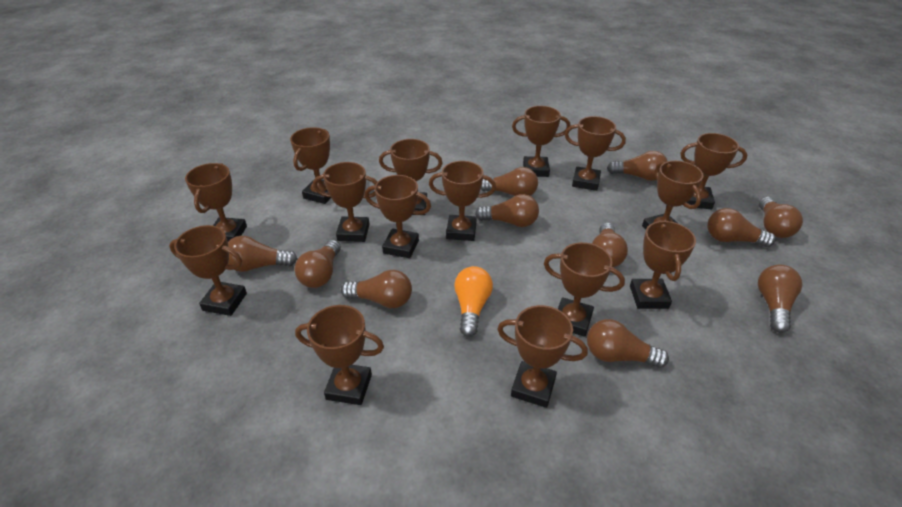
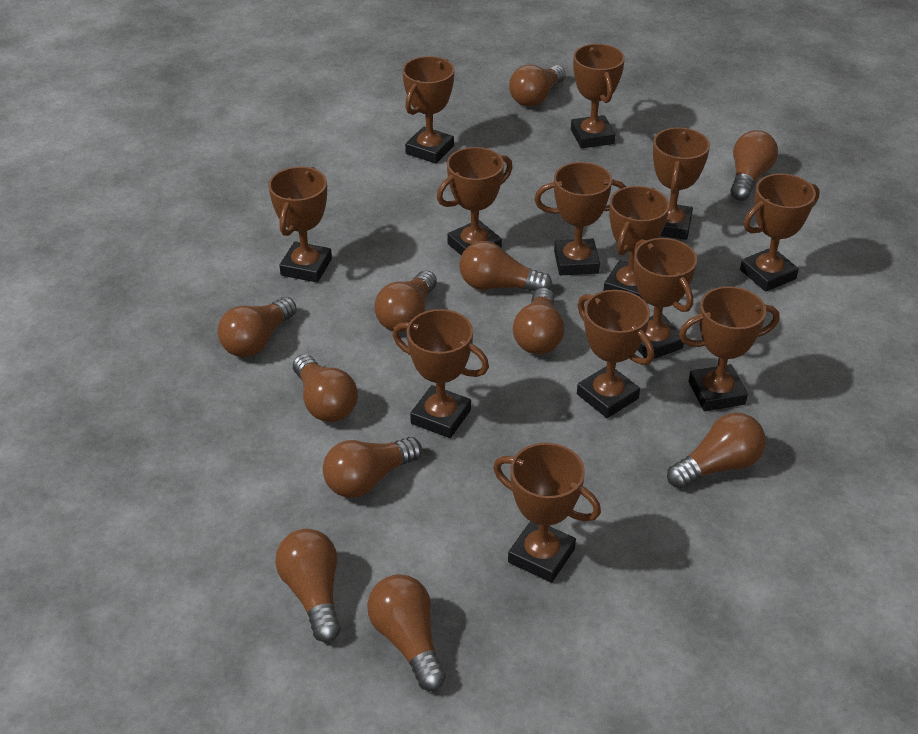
brown trophy: 15 -> 13
orange light bulb: 1 -> 0

